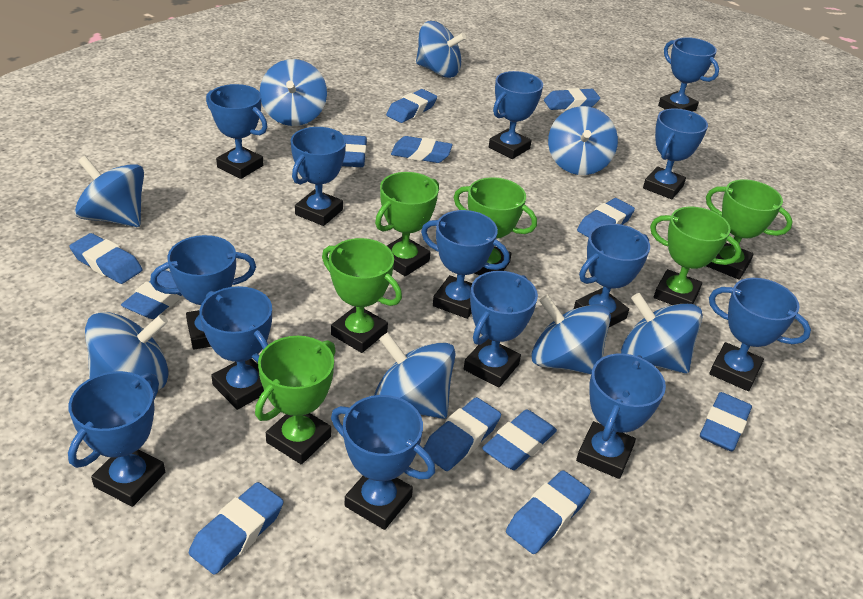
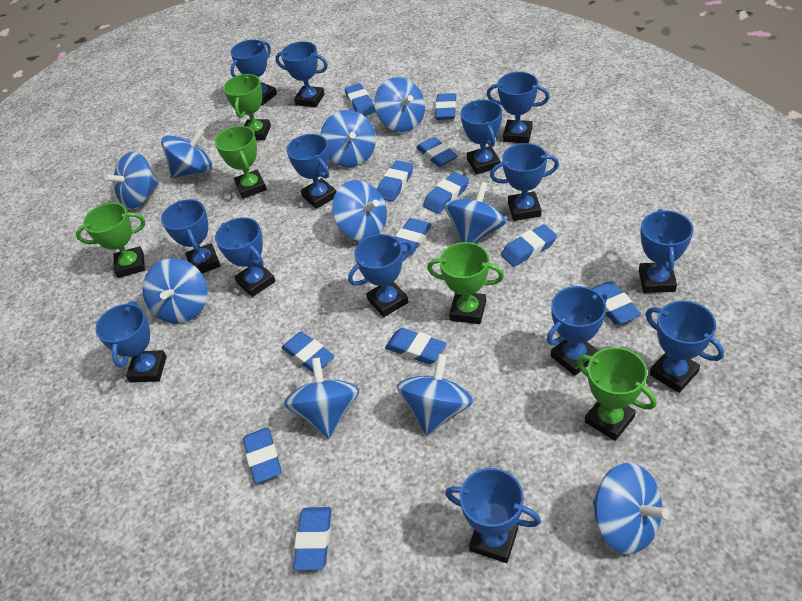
blue spinning top: 8 -> 10
green trophy: 6 -> 5

